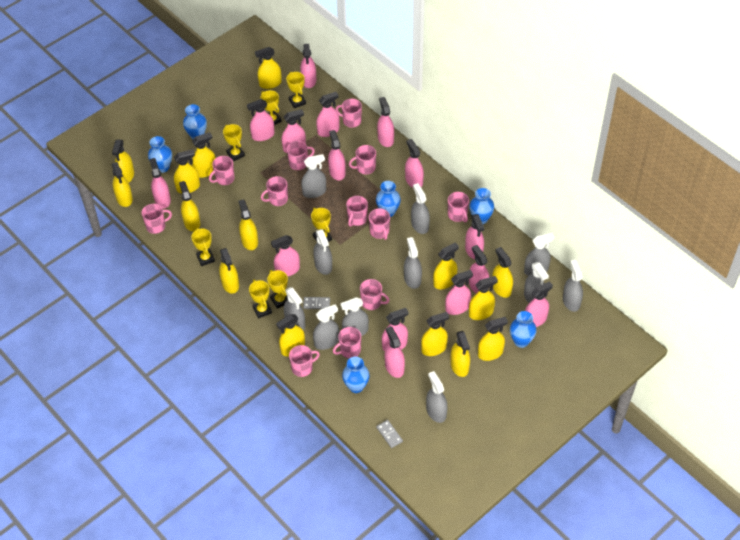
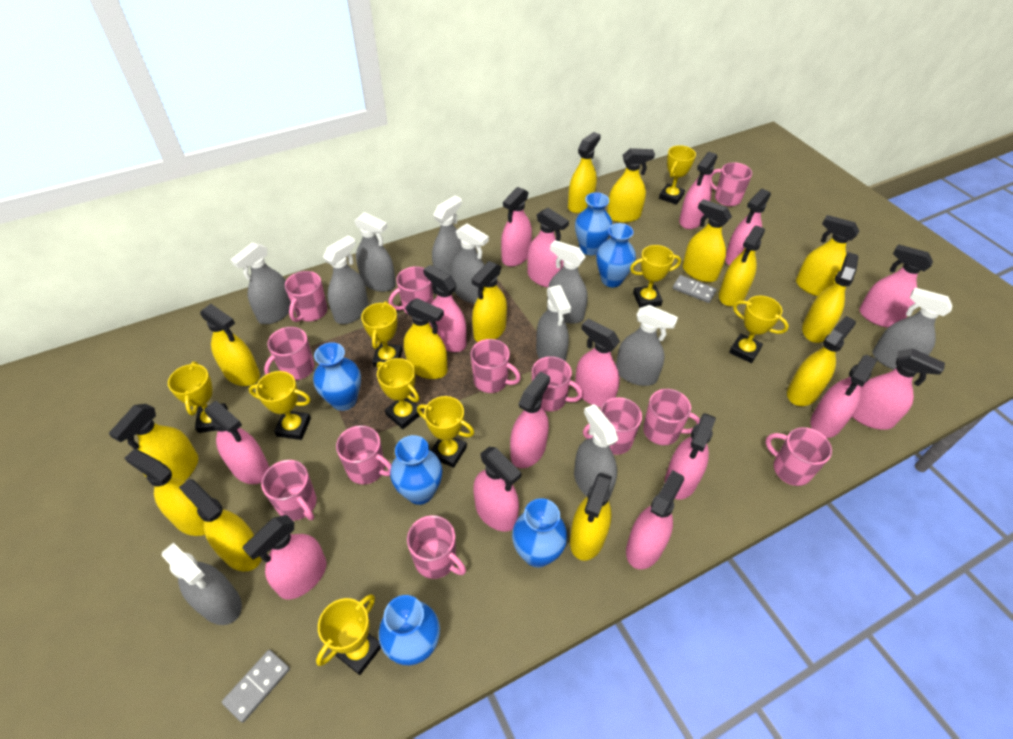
yellow spray bottle: 15 -> 14
yellow trophy: 7 -> 9

